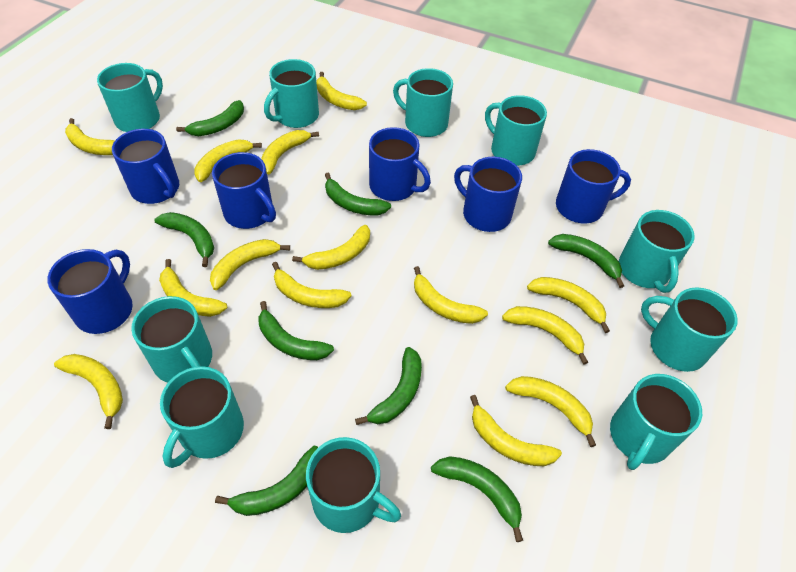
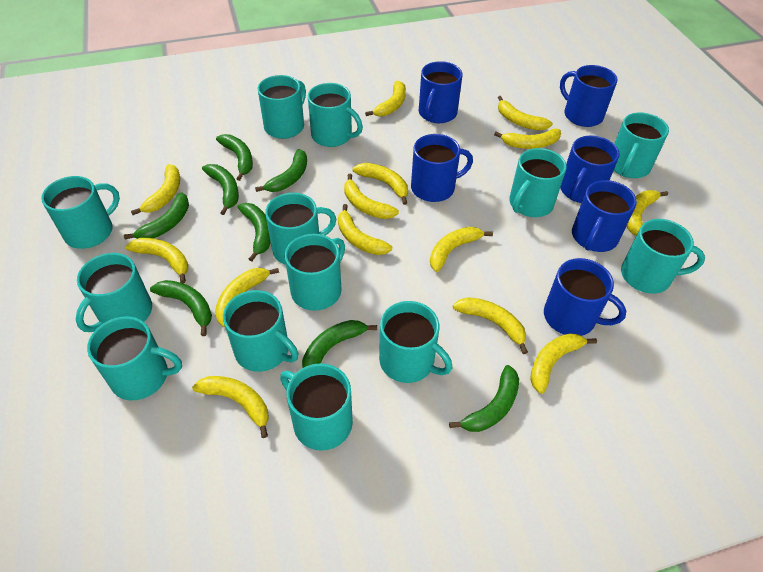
turquoise mug: 10 -> 13

